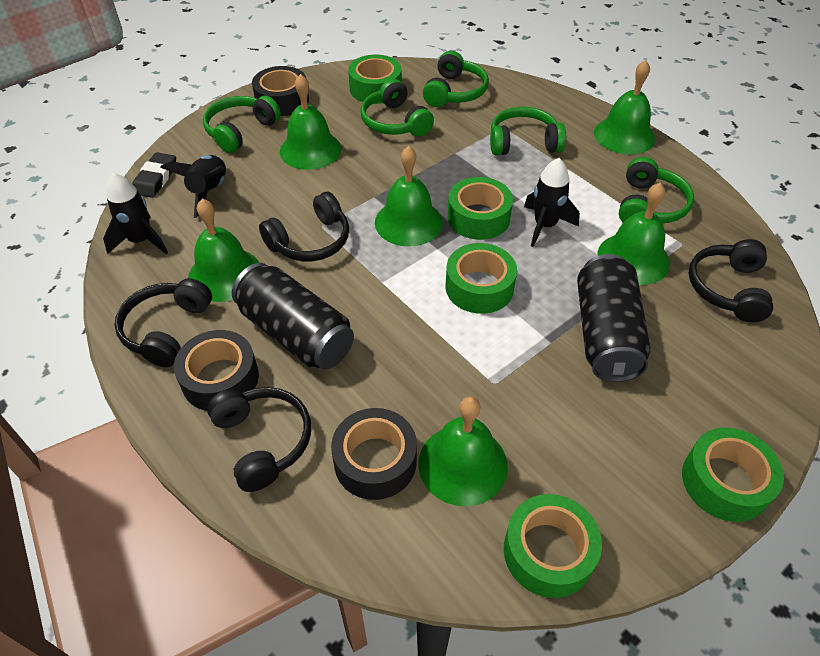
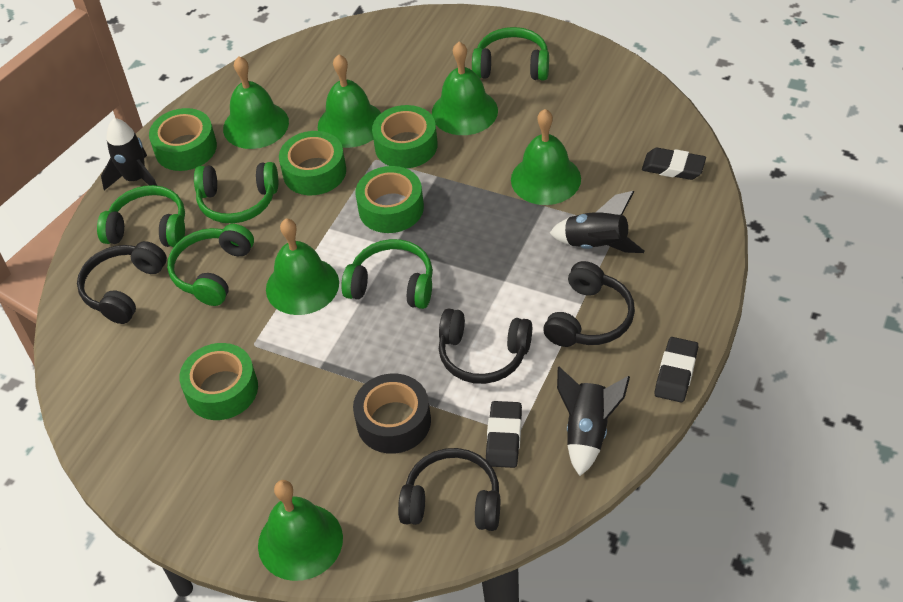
black can: 2 -> 0
black eraser: 1 -> 3
black tape: 3 -> 1

